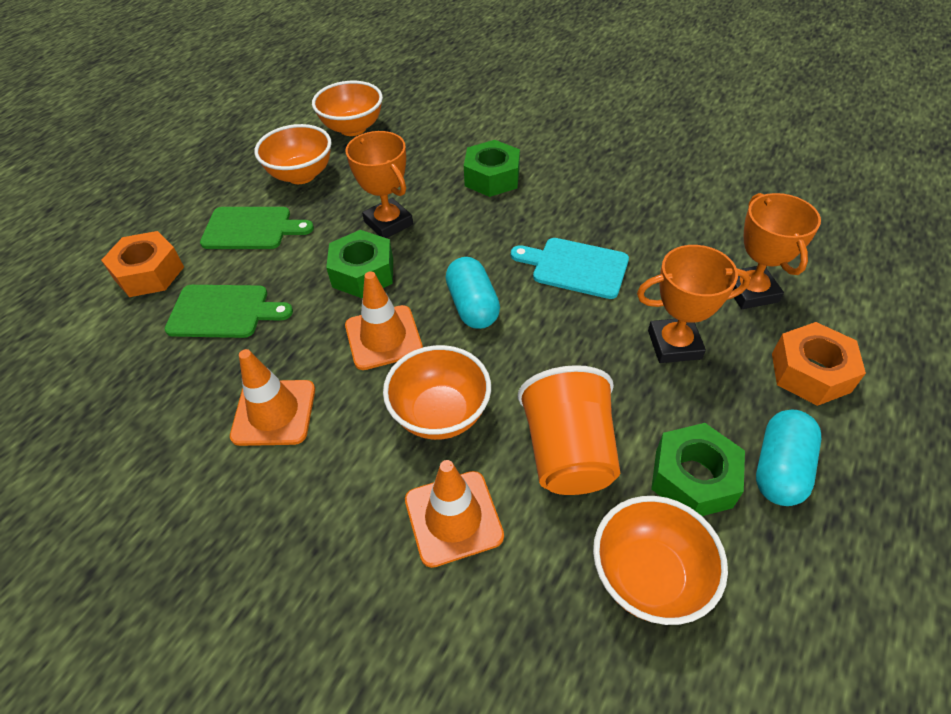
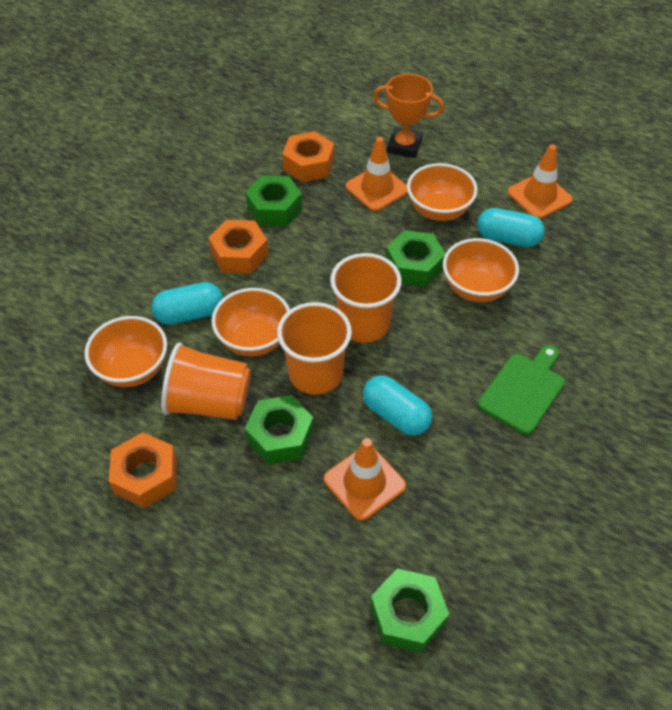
green cutting board: 2 -> 1
green nut: 3 -> 4
orange cup: 1 -> 3
orange nut: 2 -> 3
orange trophy: 3 -> 1
turquoise capsule: 2 -> 3
turquoise cutting board: 1 -> 0

